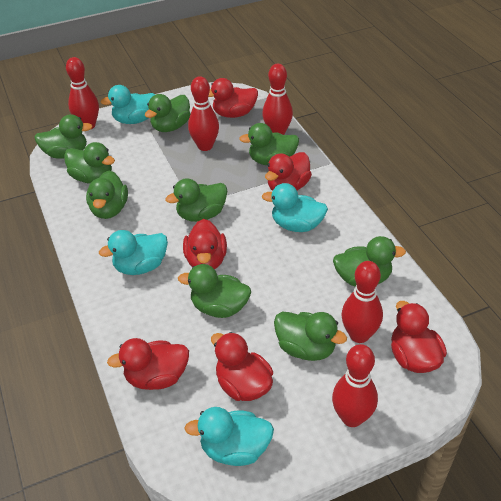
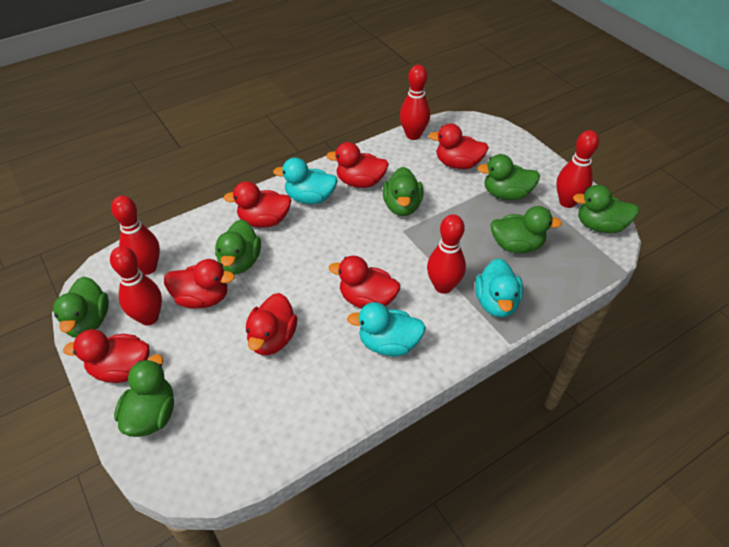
green duck: 9 -> 7
red duck: 6 -> 7
turquoise duck: 4 -> 3

